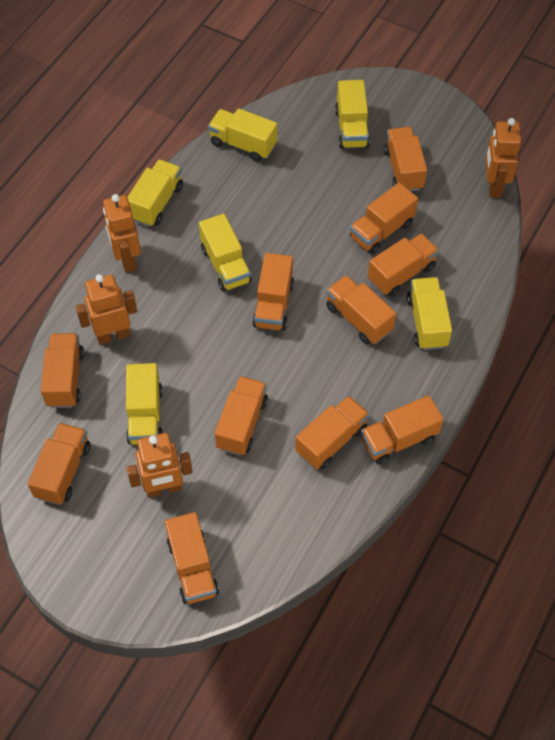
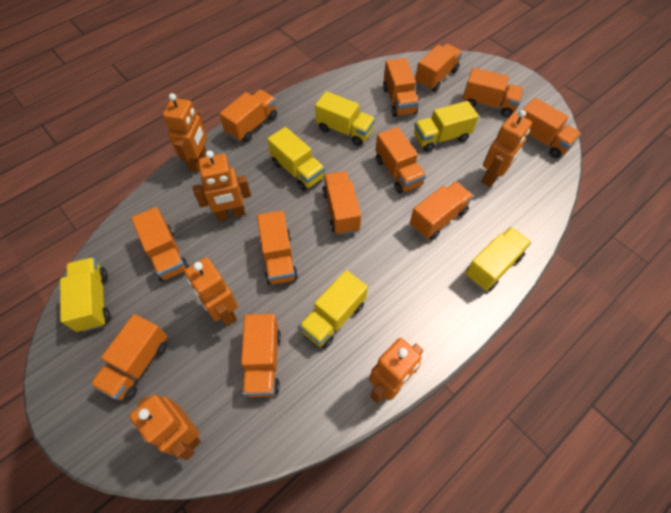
orange robot: 4 -> 6
orange truck: 11 -> 12

